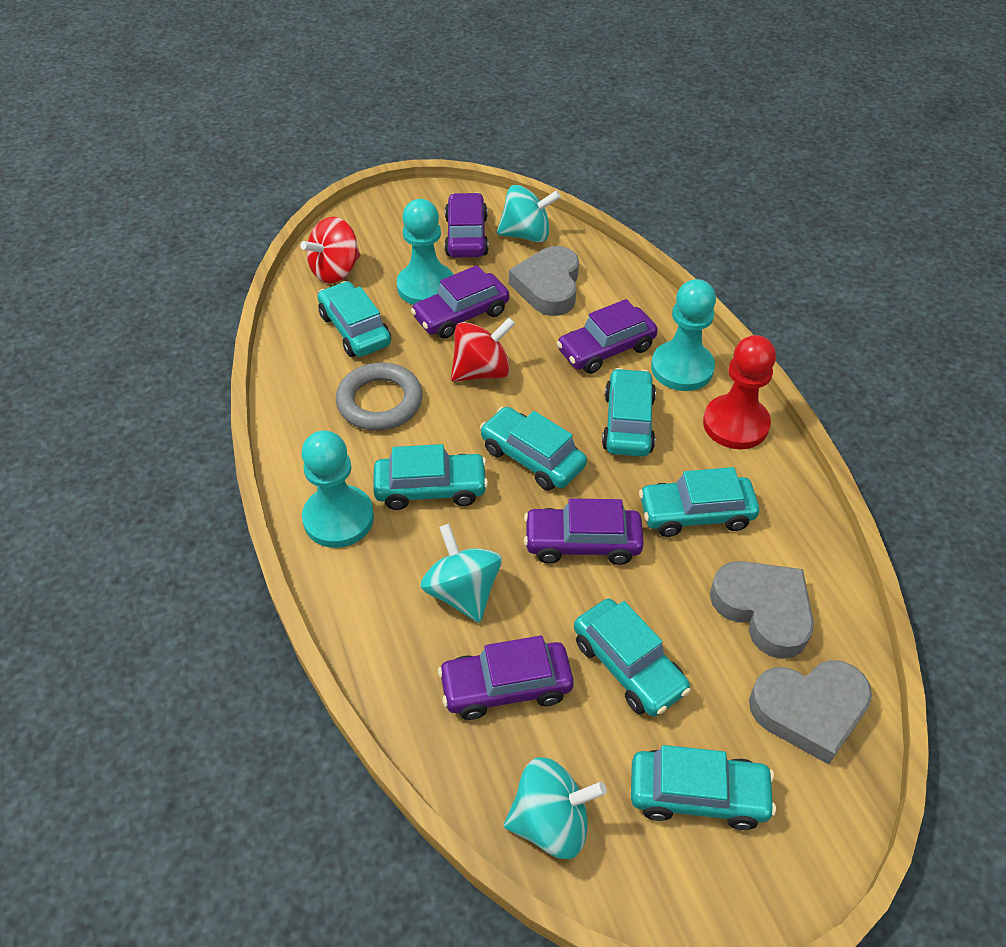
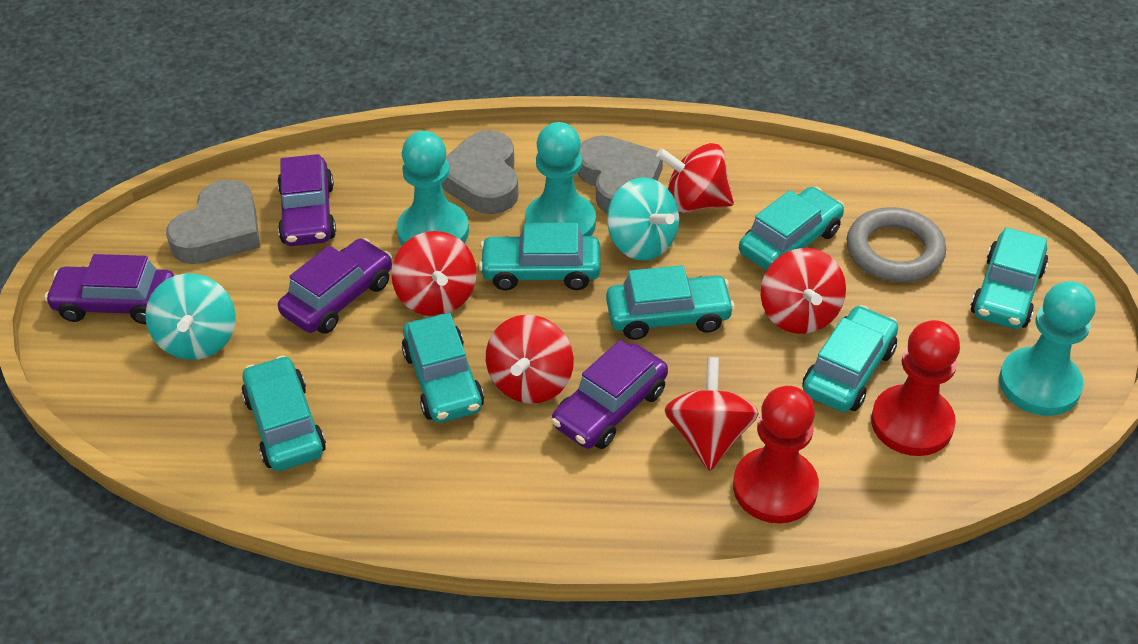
purple car: 5 -> 4
red pawn: 1 -> 2
red spinning top: 2 -> 5
turquoise spinning top: 3 -> 2

